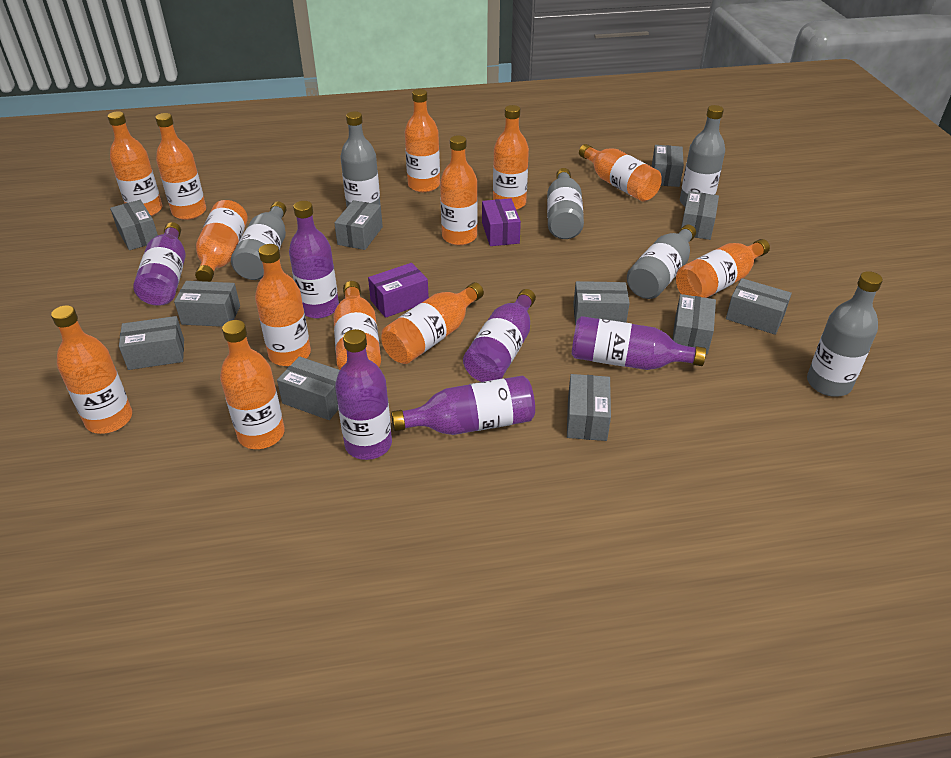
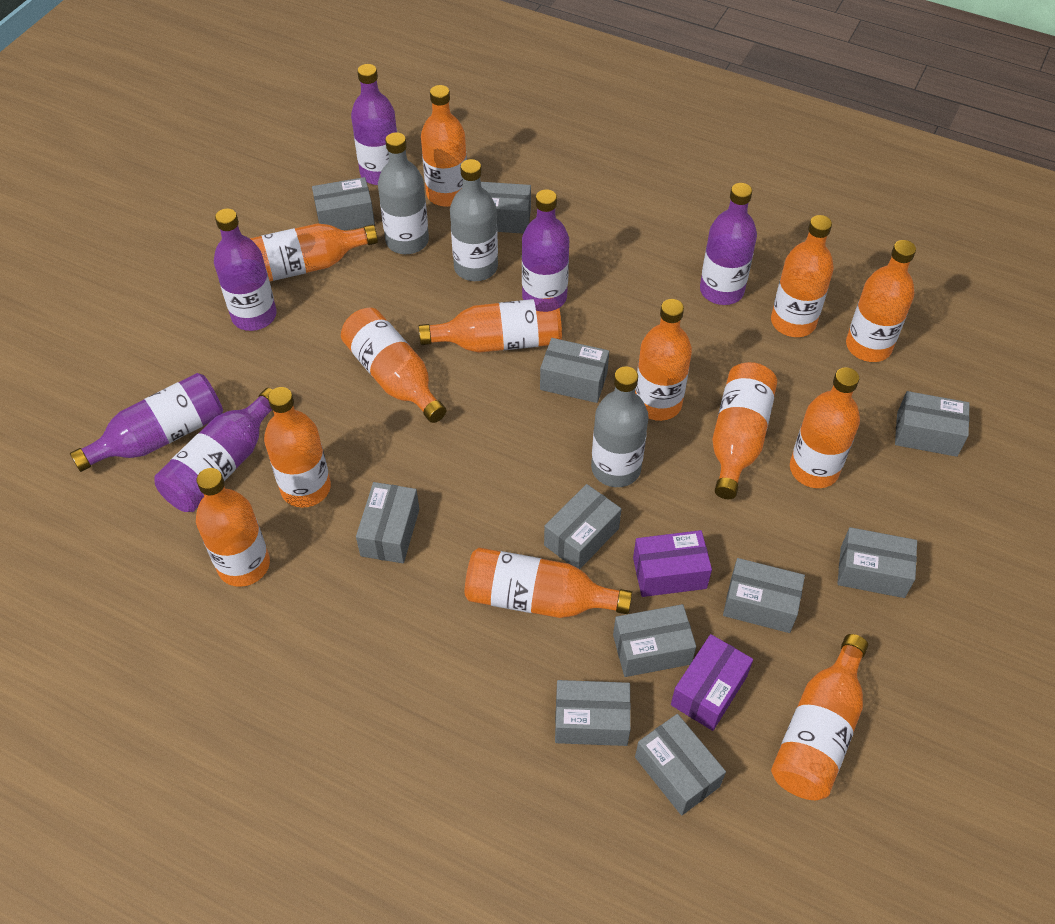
grey bottle: 6 -> 3

